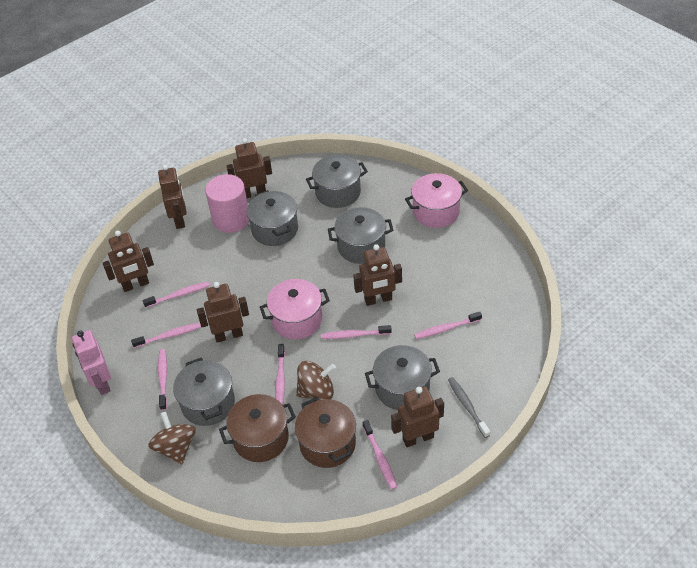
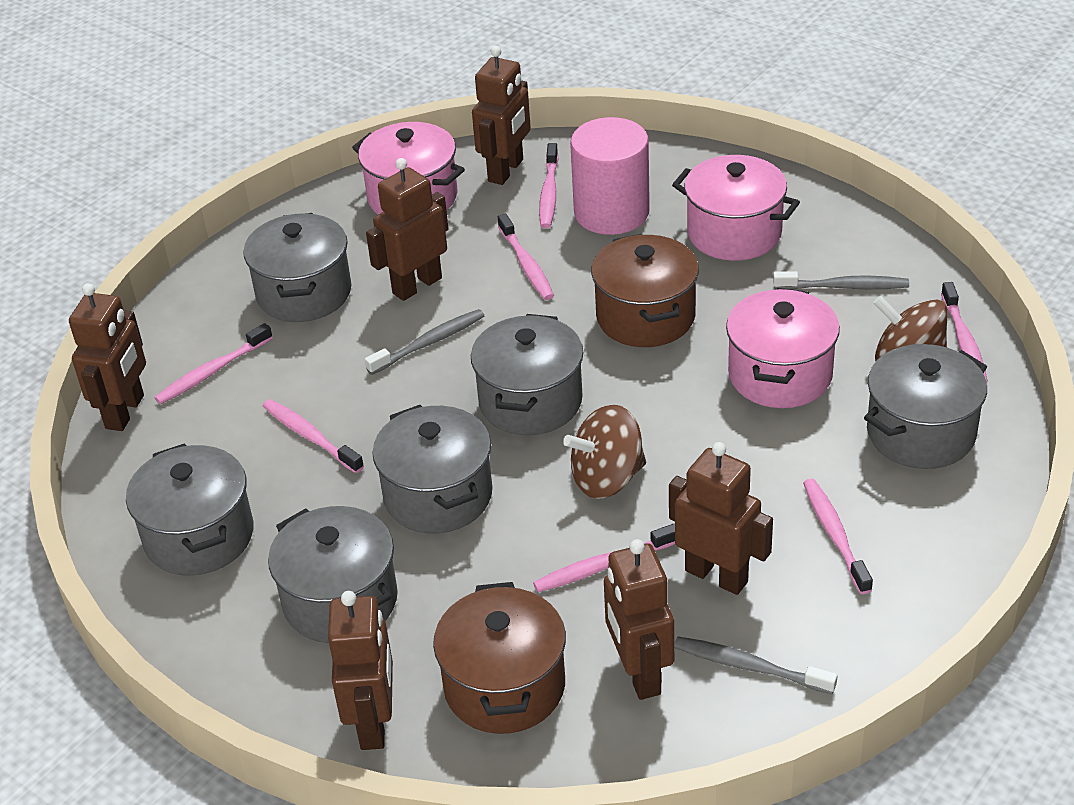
grey pot: 5 -> 6
grey toothbrush: 1 -> 3
pink pot: 2 -> 3
pink robot: 1 -> 0

